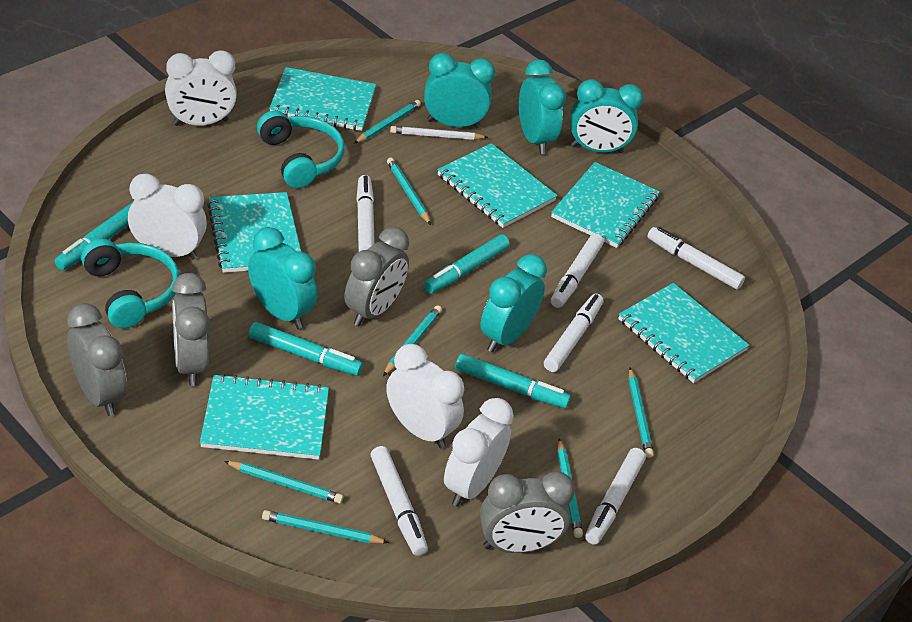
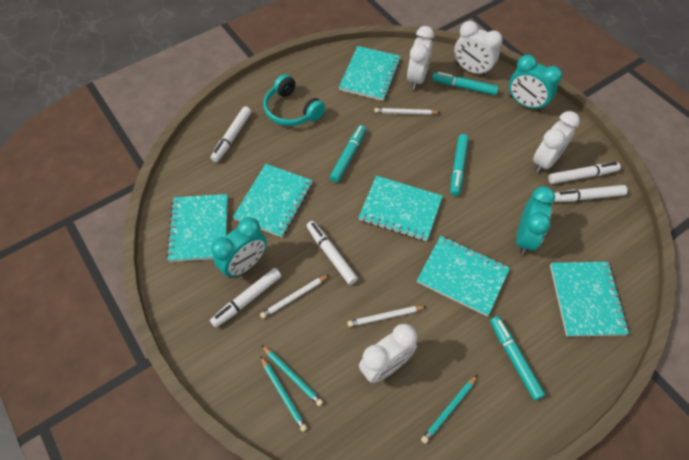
grey clock: 4 -> 0
turquoise clock: 5 -> 3
turquoise headphones: 2 -> 1
turquoise pencil: 7 -> 3
white marker: 6 -> 5
white pencil: 1 -> 3

